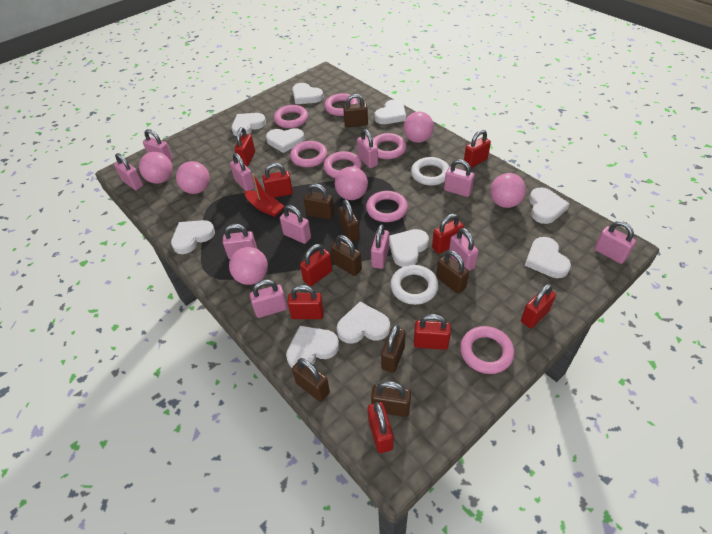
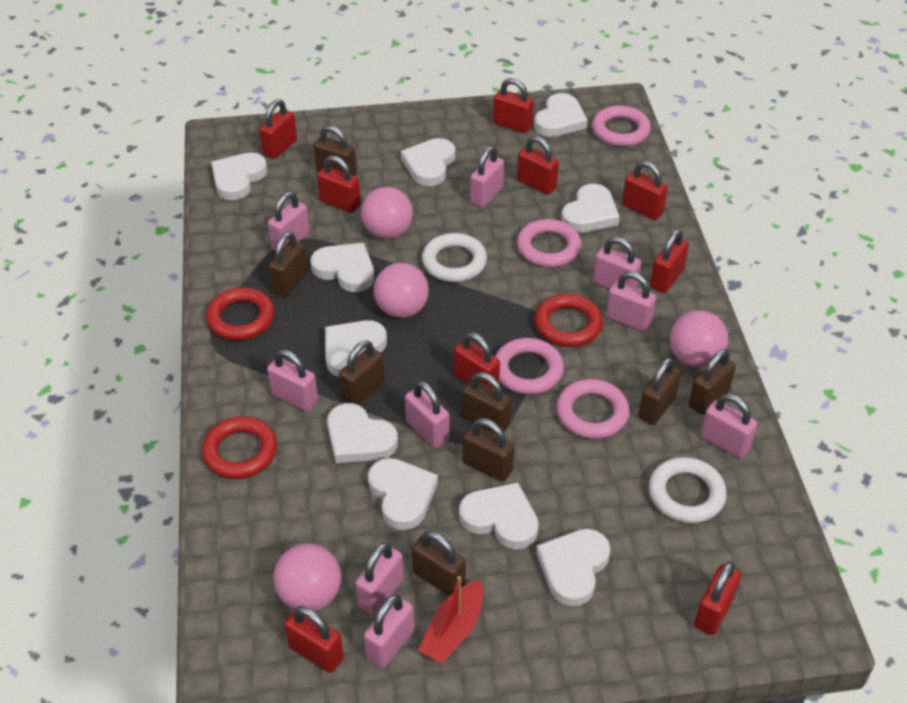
pink ball: 6 -> 4
pink padlock: 11 -> 9
pink ring: 7 -> 4
red ring: 0 -> 3

